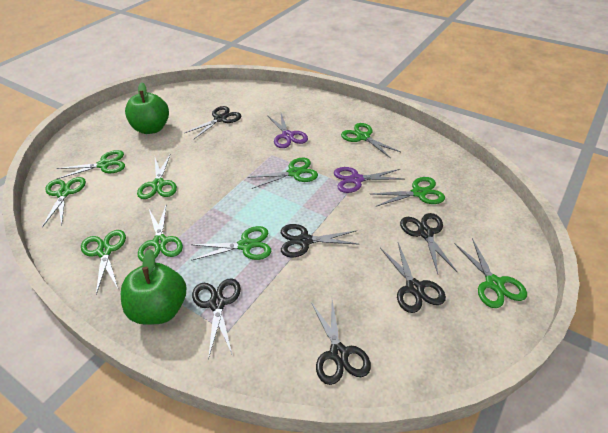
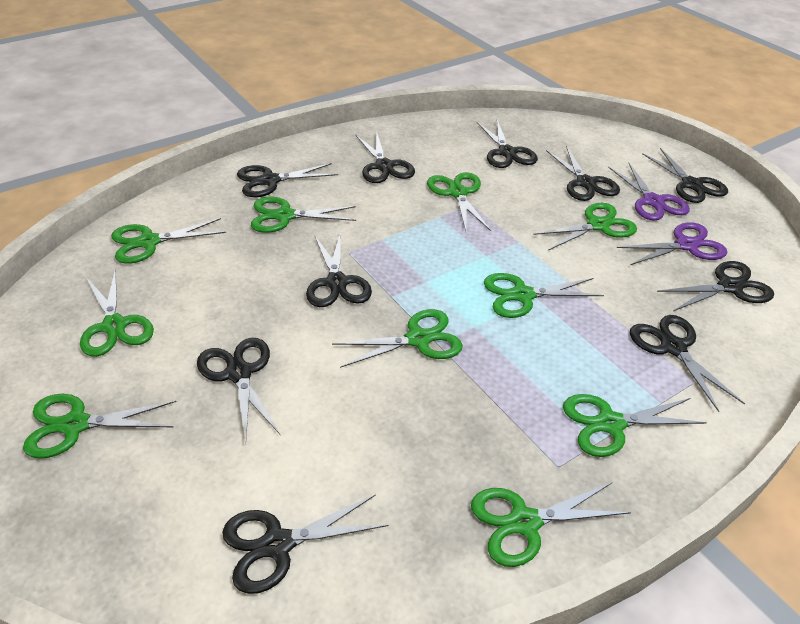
black scissors: 6 -> 10
green apple: 2 -> 0

